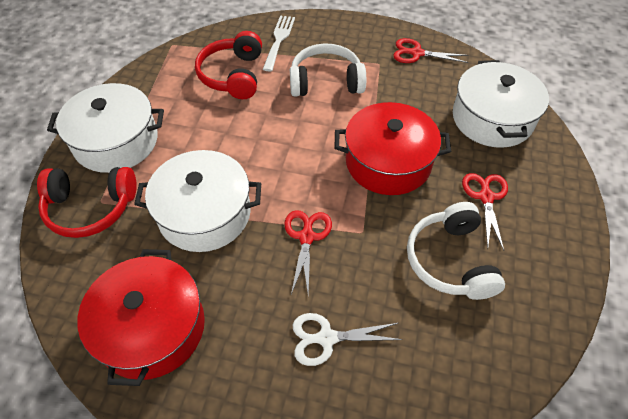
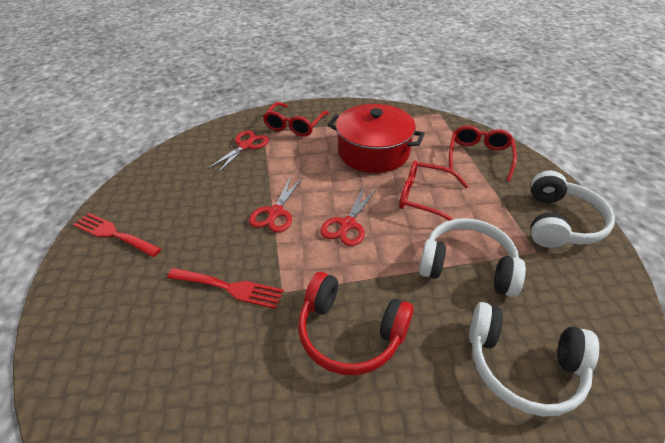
red fork: 0 -> 2
red glasses: 0 -> 3
red headphones: 2 -> 1
red pot: 2 -> 1
white fork: 1 -> 0
white headphones: 2 -> 3
white pot: 3 -> 0
white scissors: 1 -> 0

